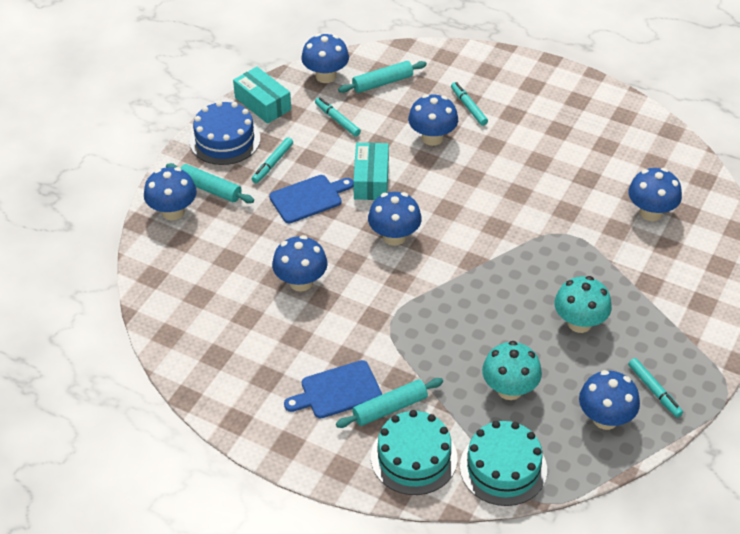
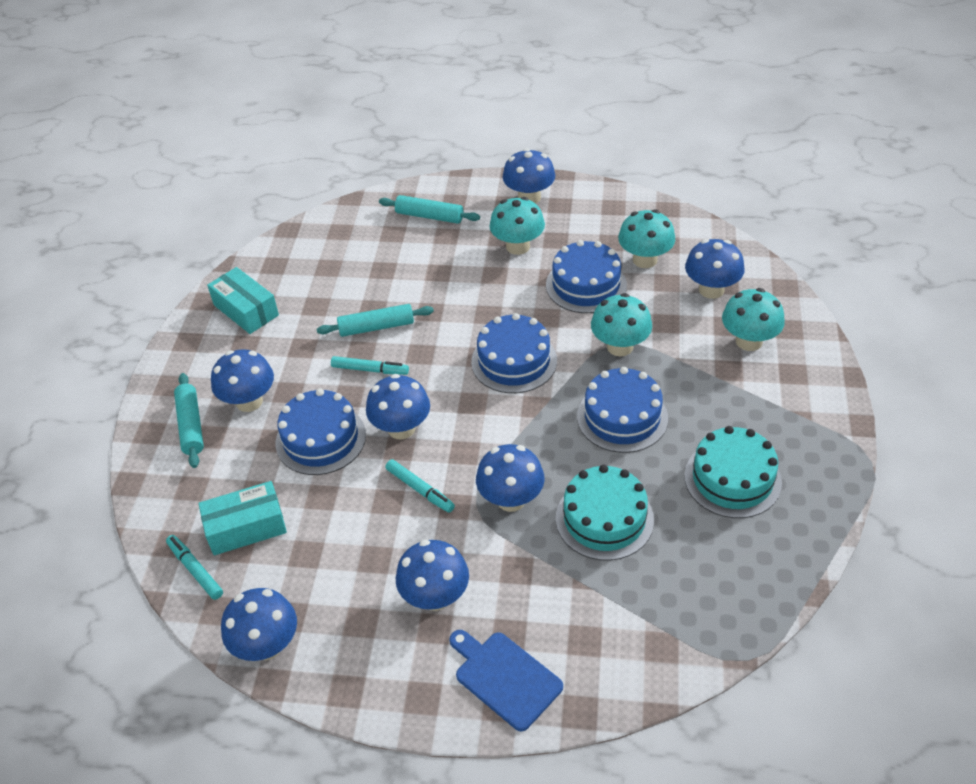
blue cake: 1 -> 4
blue cutting board: 2 -> 1
turquoise marker: 4 -> 3
turquoise mushroom: 2 -> 4

